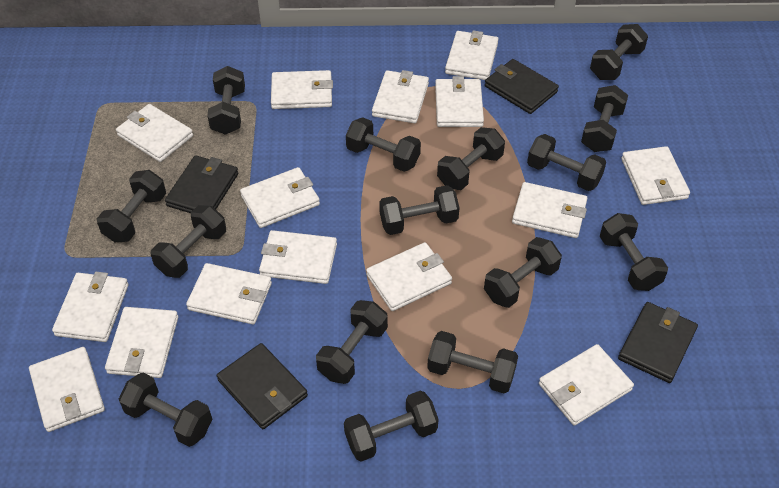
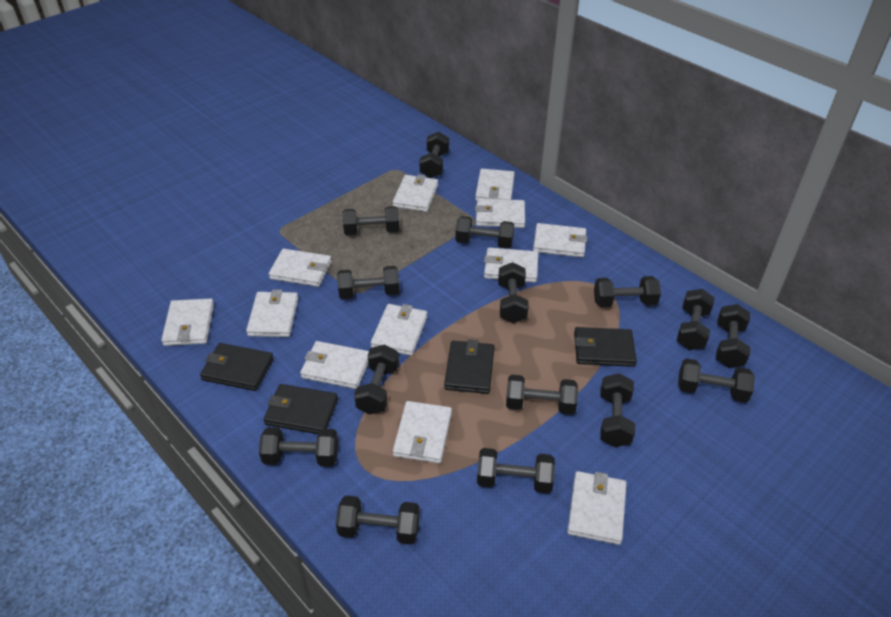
white wallet: 15 -> 12

